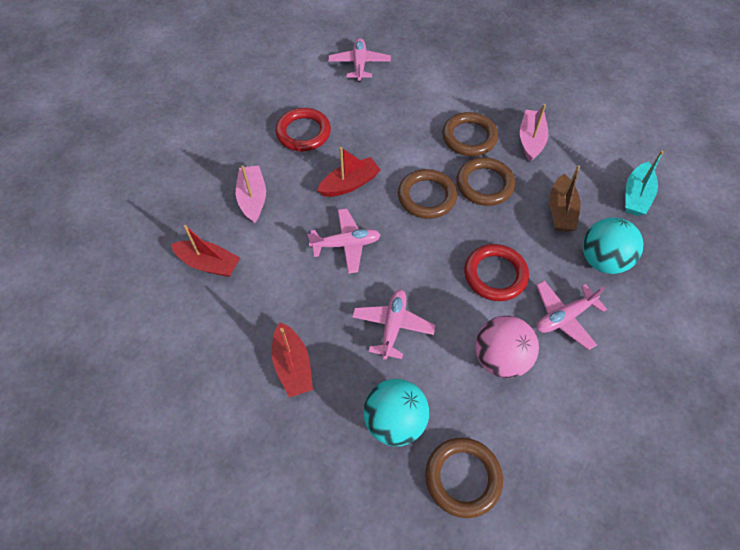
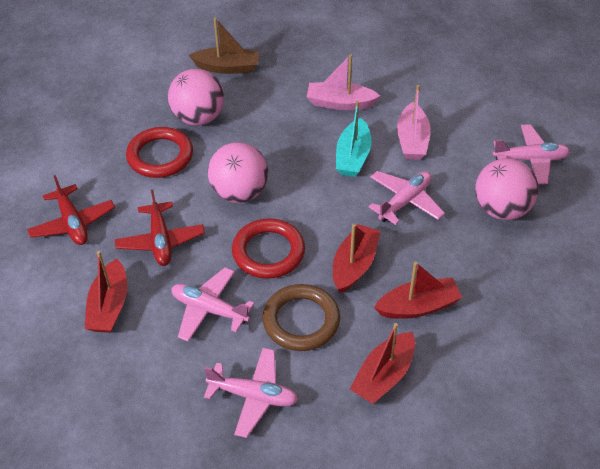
brown ring: 4 -> 1
pink ball: 1 -> 3
red boat: 3 -> 4
red plane: 0 -> 2
turquoise ball: 2 -> 0

